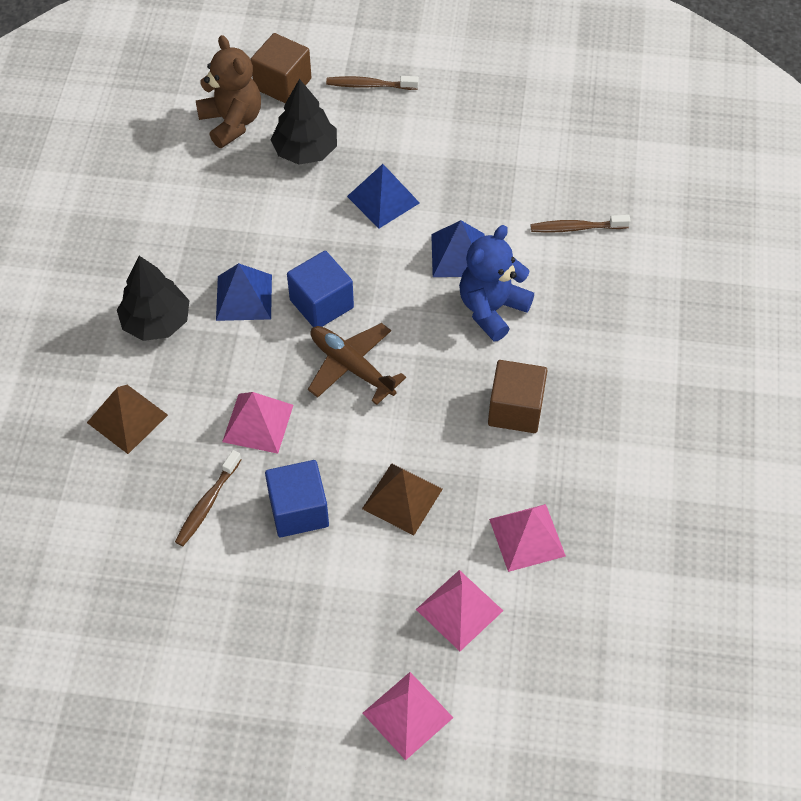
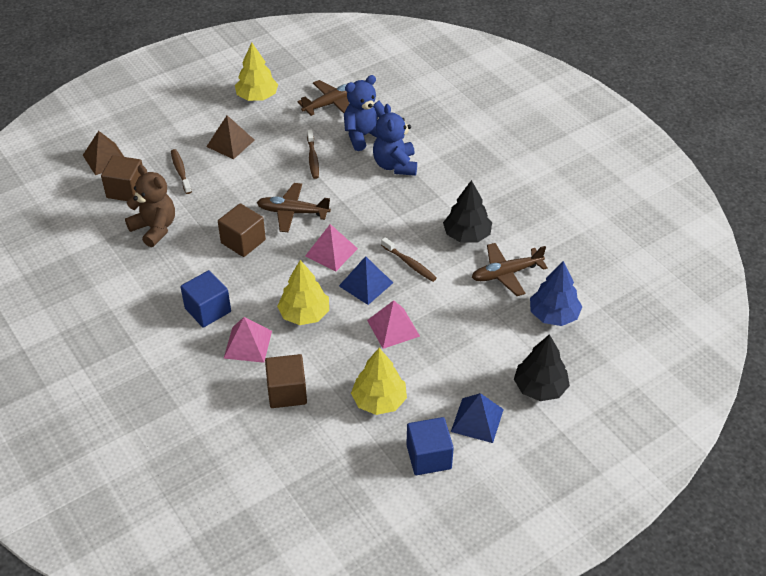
blue pyramid: 3 -> 2
blue teddy bear: 1 -> 2
blue tree: 0 -> 1
brown cube: 2 -> 3
brown plane: 1 -> 3
pink pyramid: 4 -> 3
yellow tree: 0 -> 3

